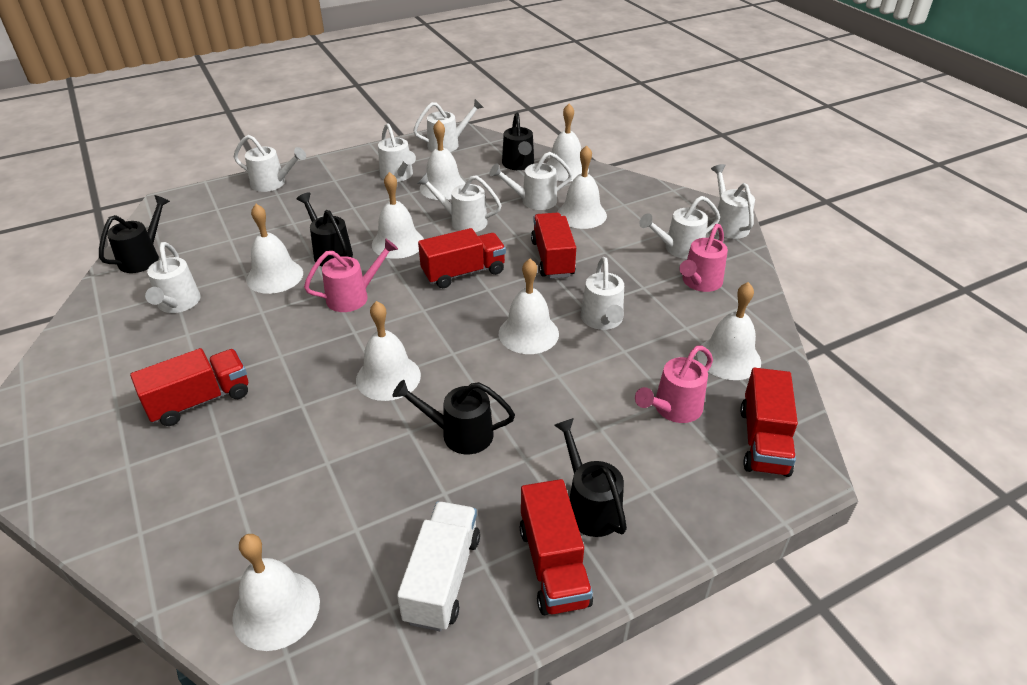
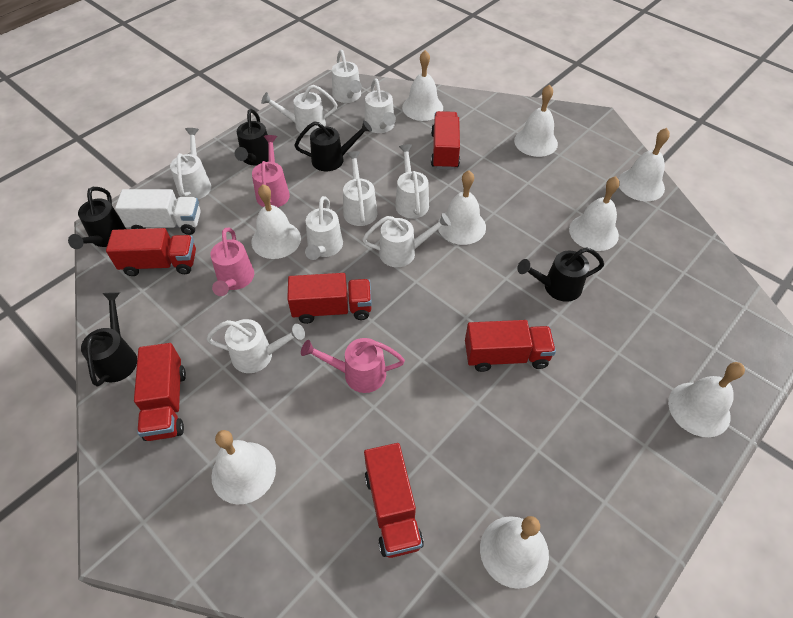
red truck: 5 -> 6

